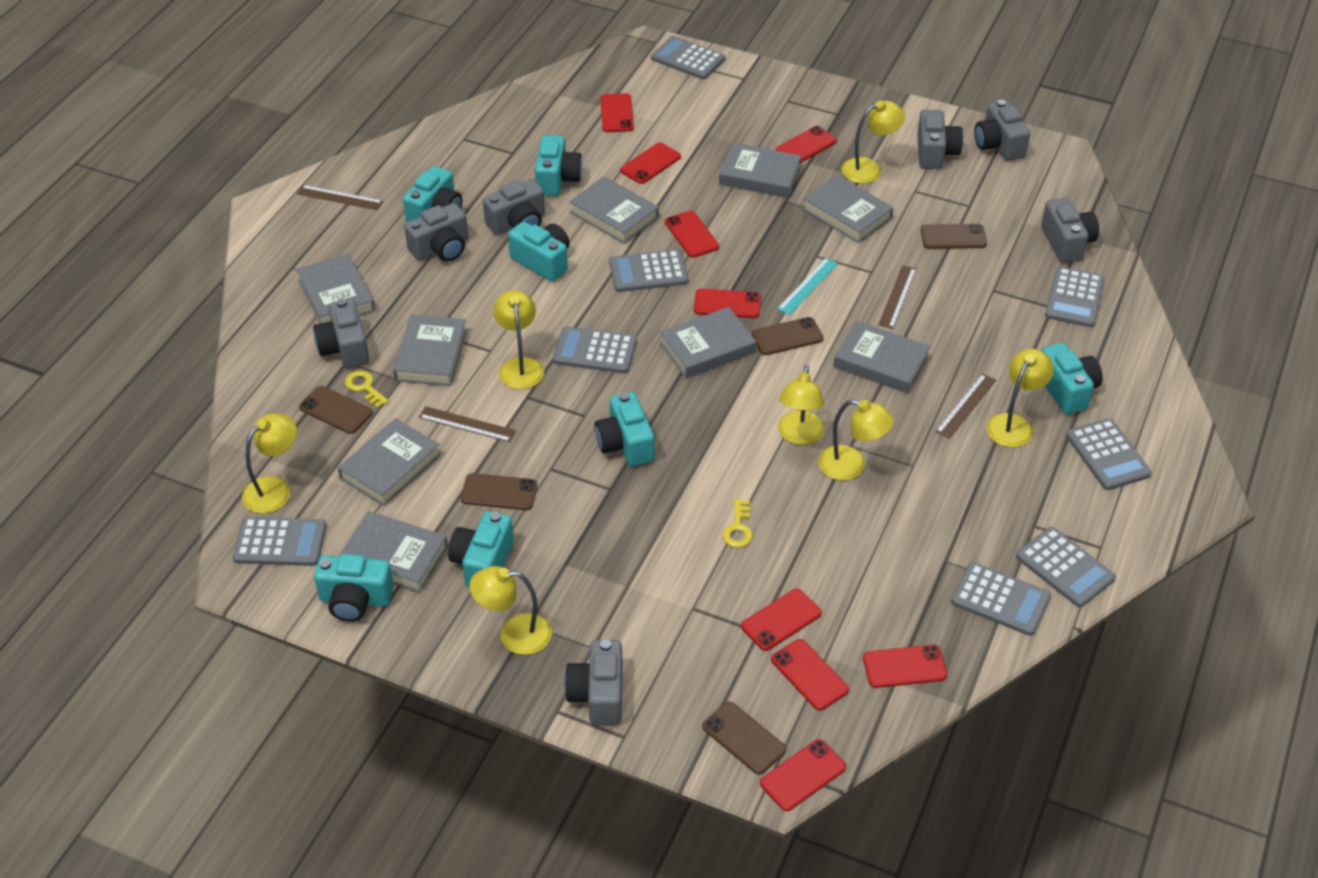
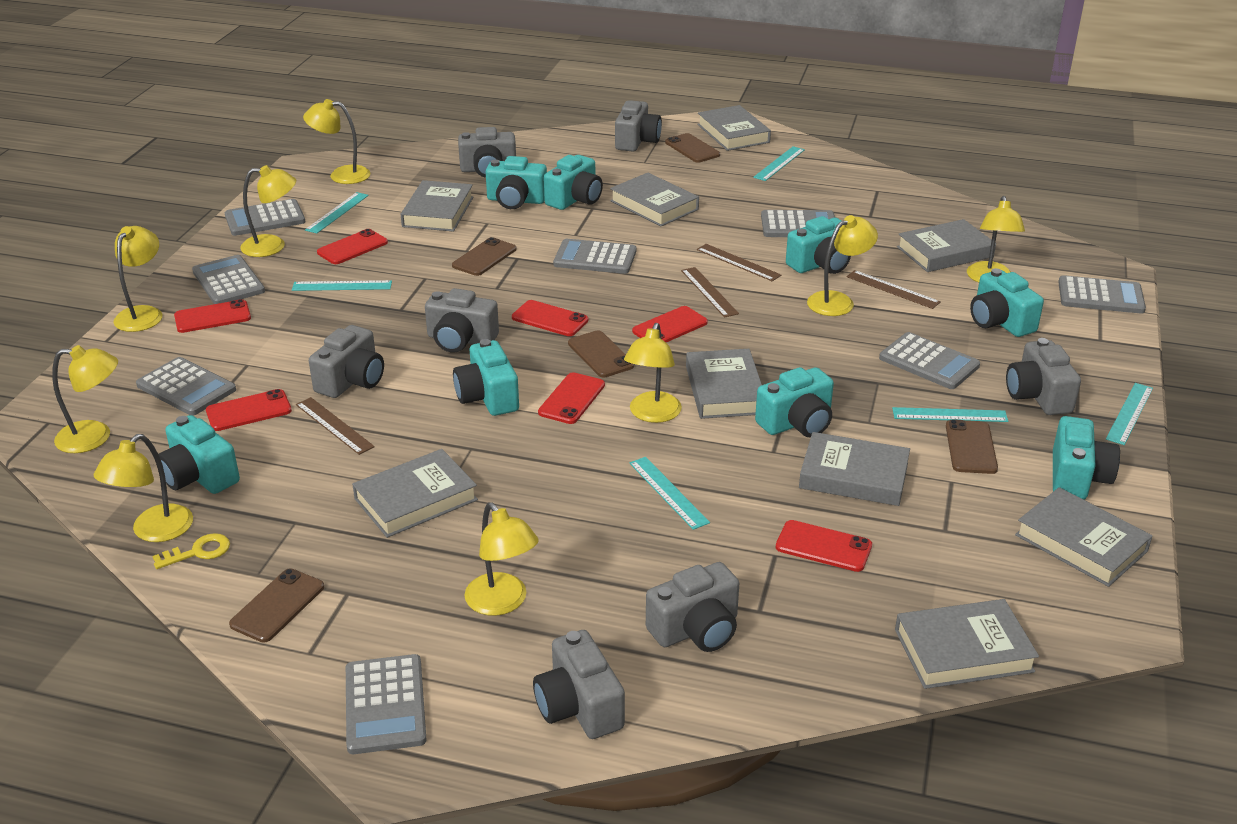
red phone: 9 -> 7
turquoise camera: 7 -> 8
turquoise ruler: 1 -> 6
yellow key: 2 -> 1
yellow lamp: 7 -> 9

